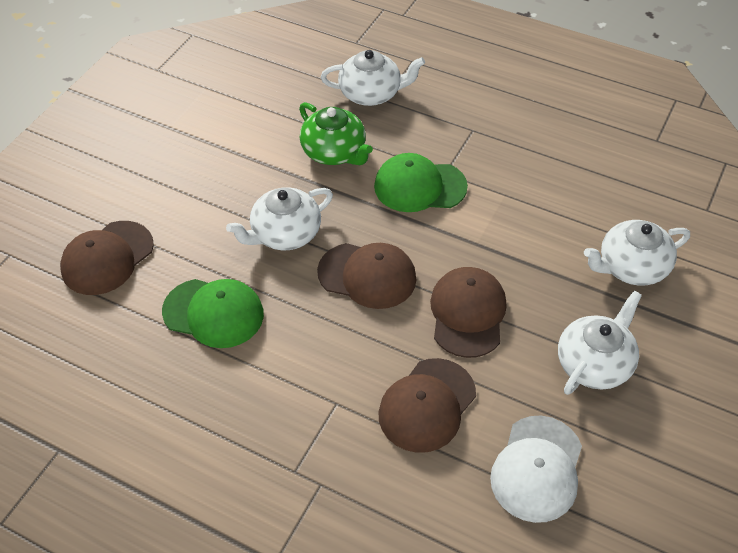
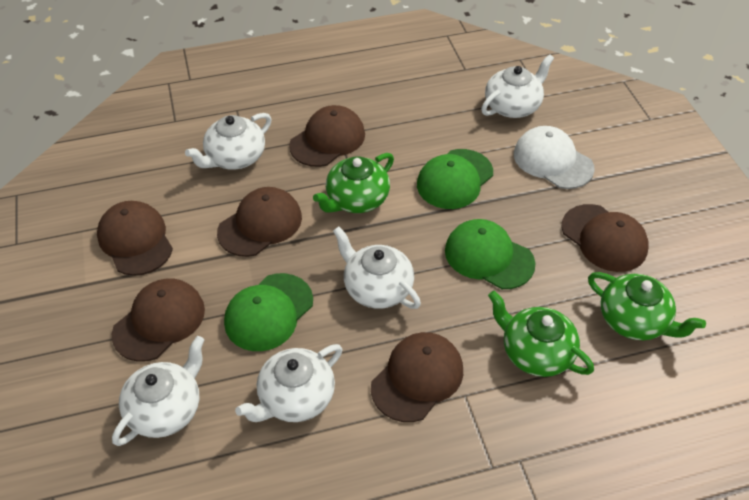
brown cap: 4 -> 6
green cap: 2 -> 3
green teapot: 1 -> 3
white teapot: 4 -> 5

